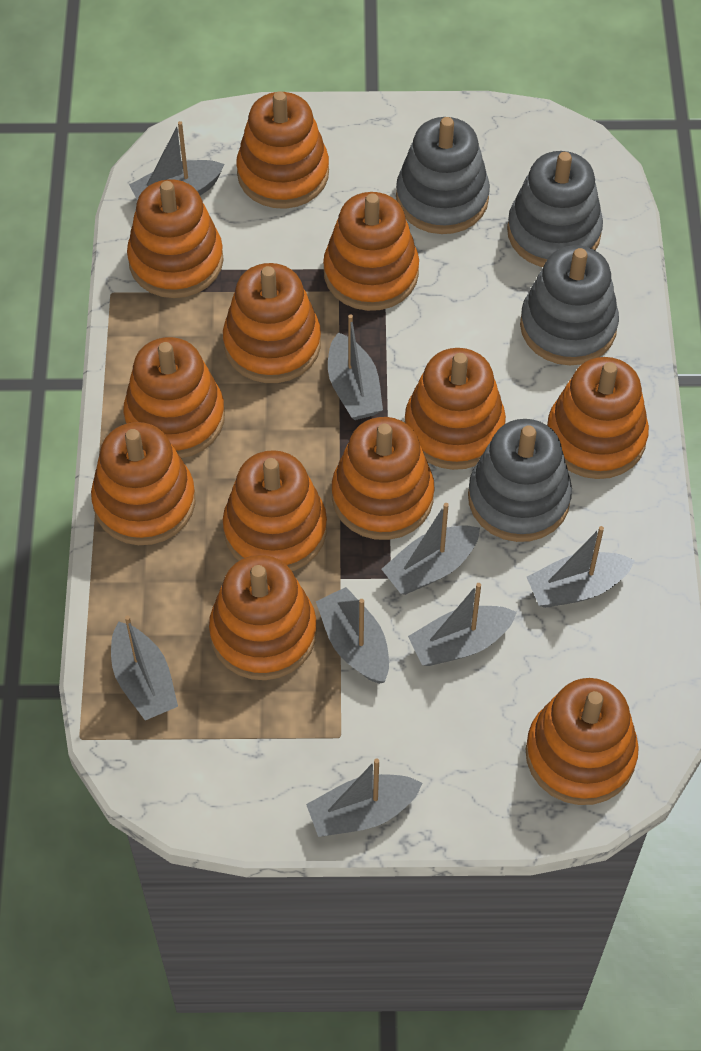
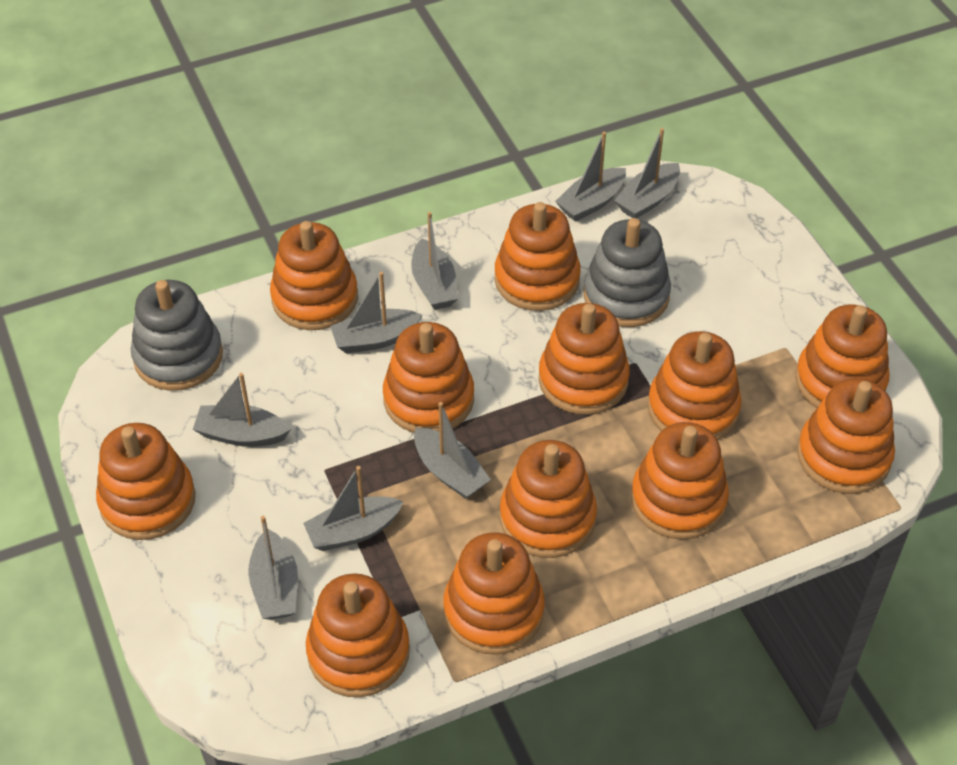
grey stacking toy: 4 -> 2

